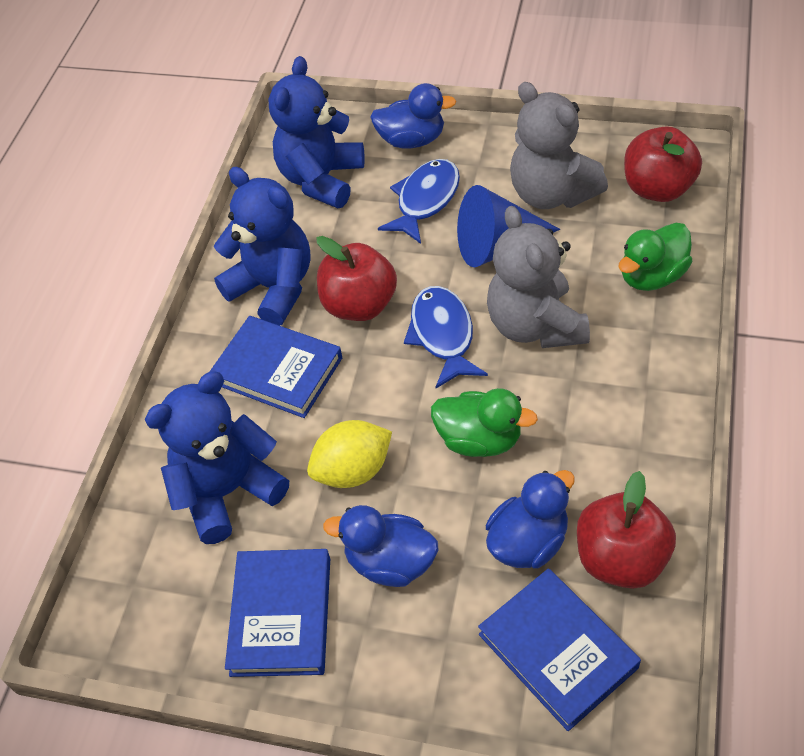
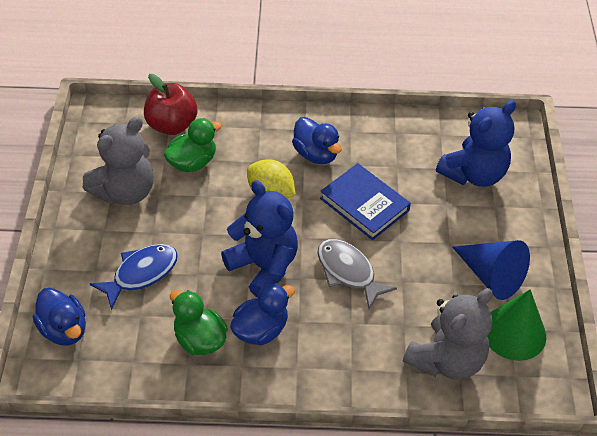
blue book: 3 -> 1
blue fish: 2 -> 1
blue teddy bear: 3 -> 2
green cone: 0 -> 1
grey fish: 0 -> 1
red apple: 3 -> 1

